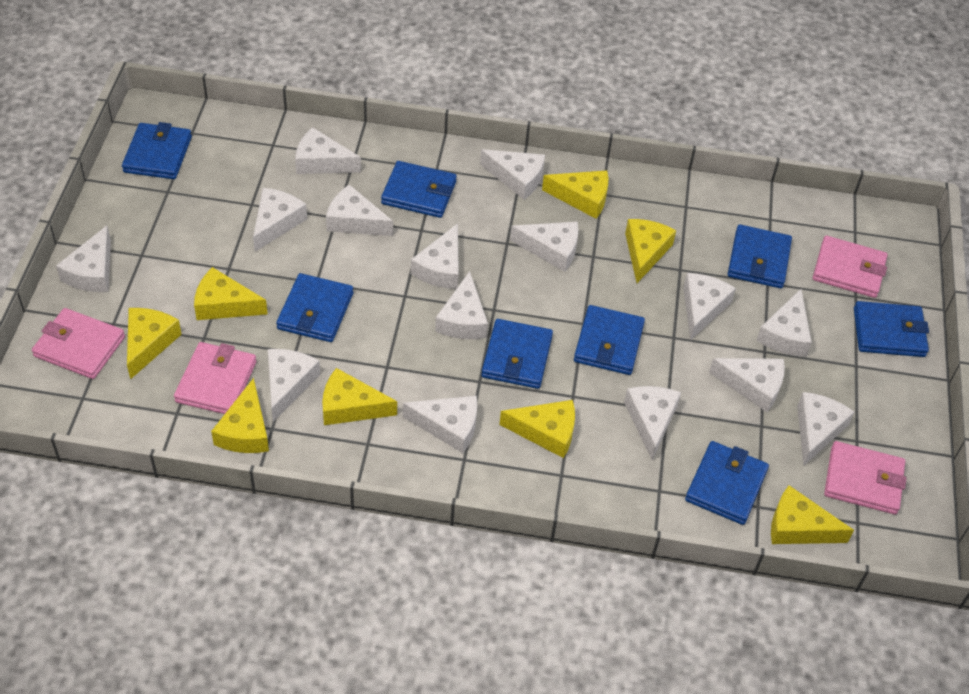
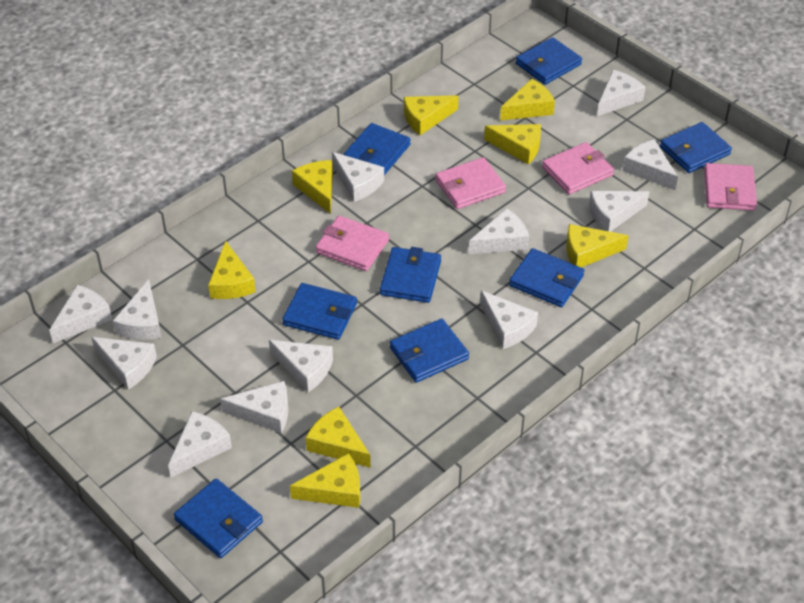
white cheese: 15 -> 12

